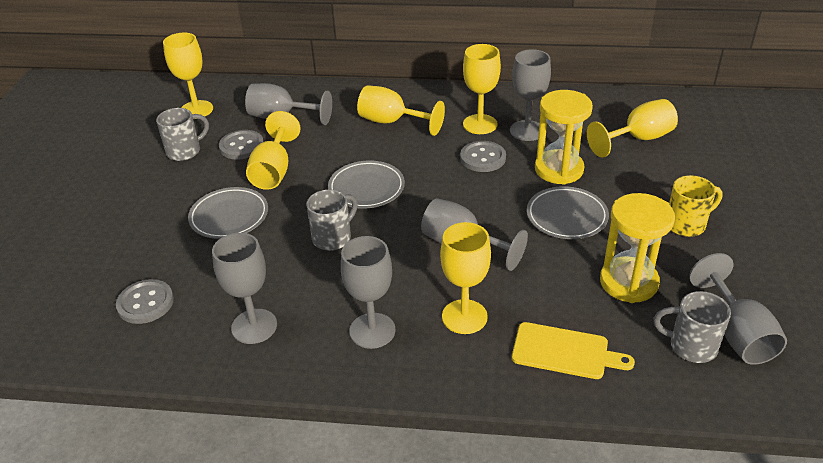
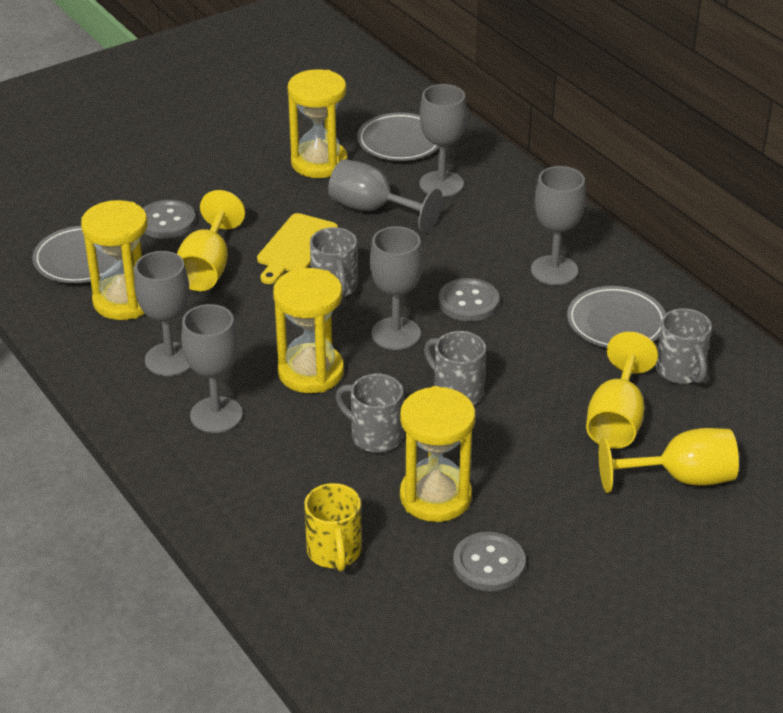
grey mug: 3 -> 4
yellow goblet: 6 -> 3
yellow hourglass: 2 -> 4

